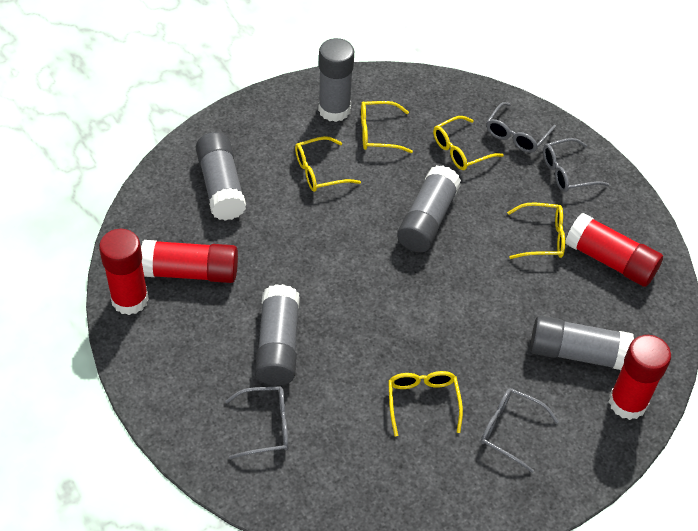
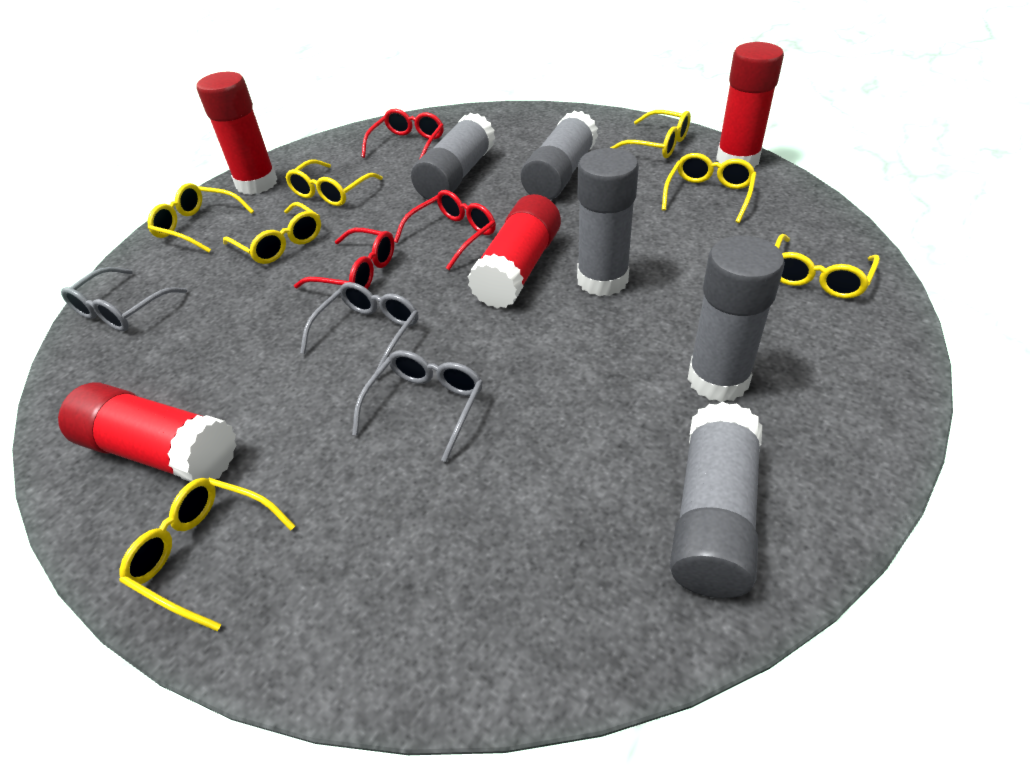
grey glasses: 4 -> 3
red glasses: 0 -> 3
yellow glasses: 5 -> 7

